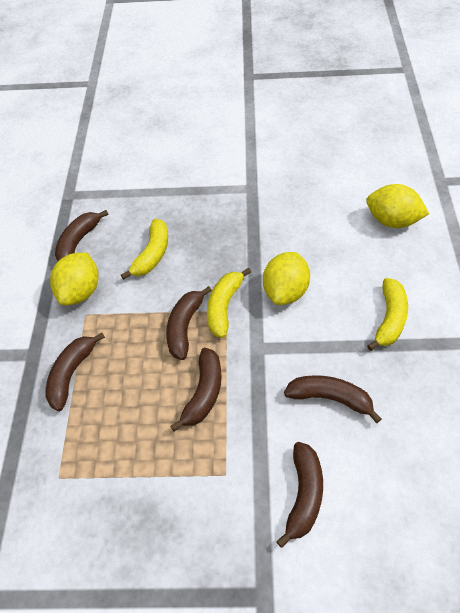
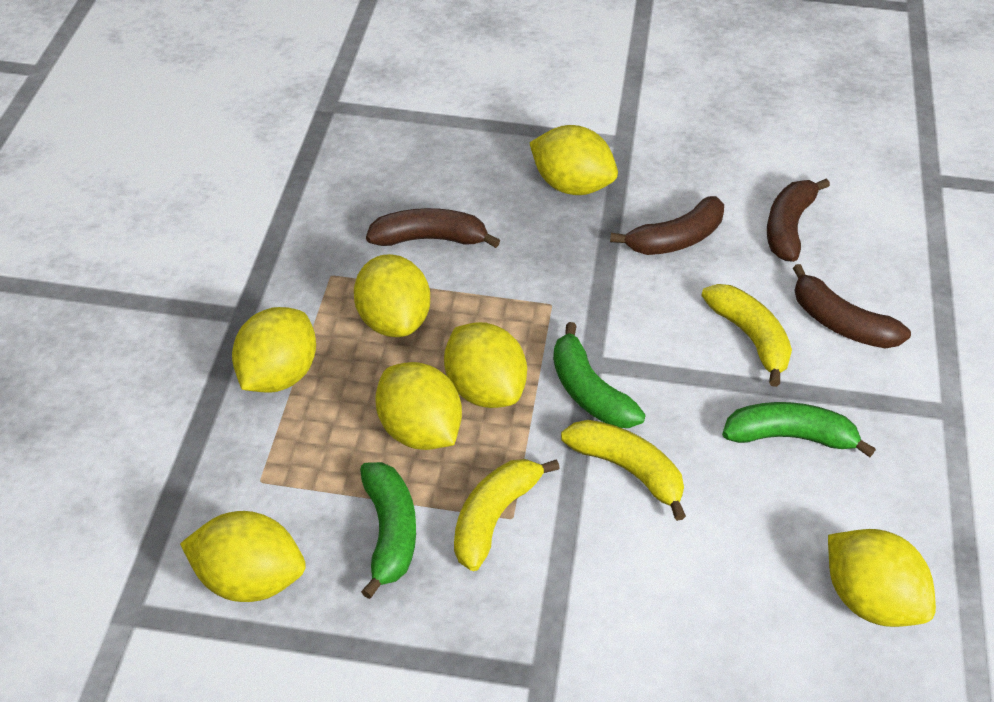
brown banana: 6 -> 4
green banana: 0 -> 3
yellow lemon: 3 -> 7

